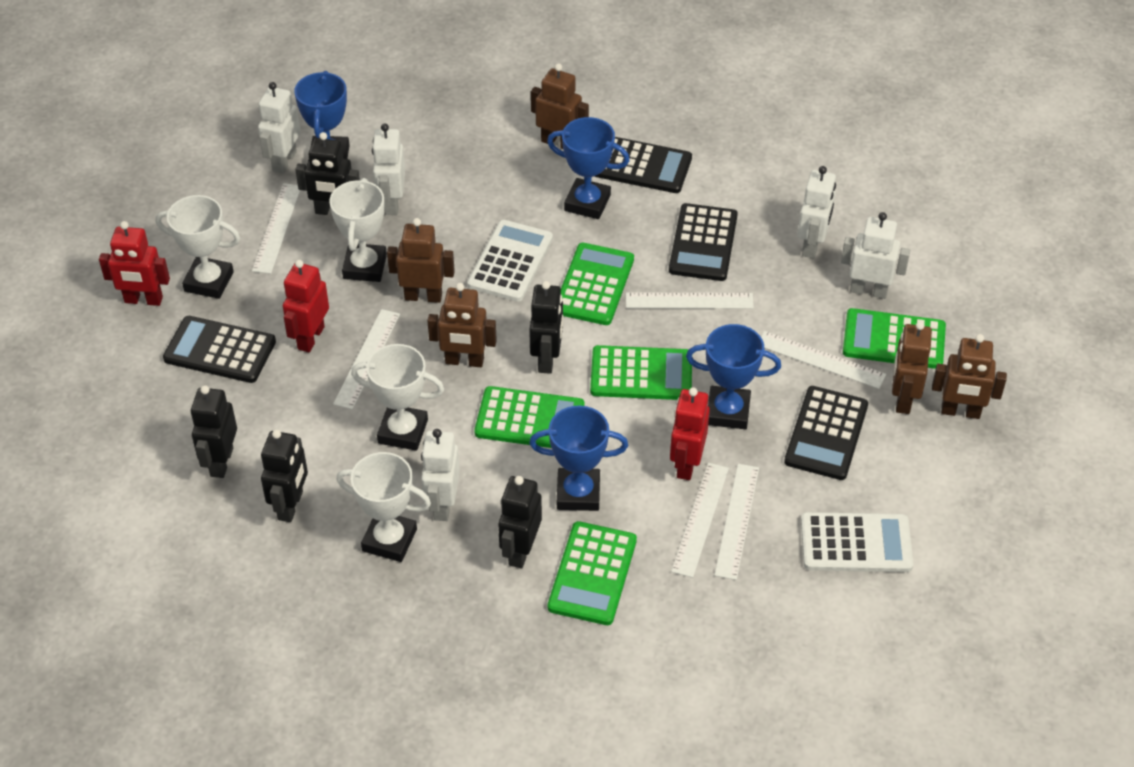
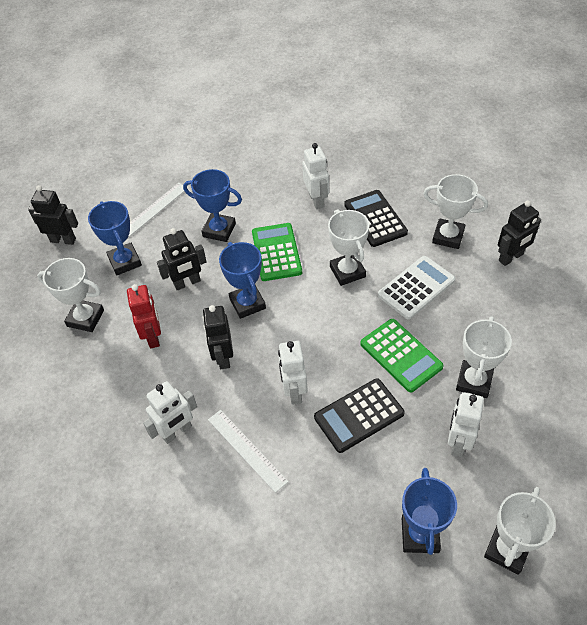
black calculator: 4 -> 2
black robot: 5 -> 4
brown robot: 5 -> 0
green calculator: 5 -> 2
red robot: 3 -> 1
white calculator: 2 -> 1
white robot: 5 -> 4
white ruler: 6 -> 2
white trophy: 4 -> 5

